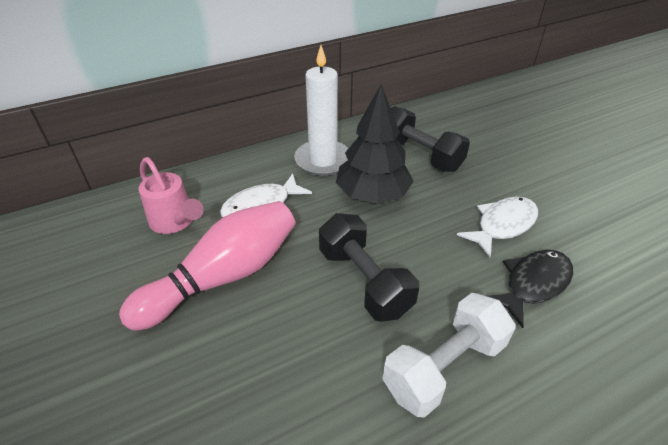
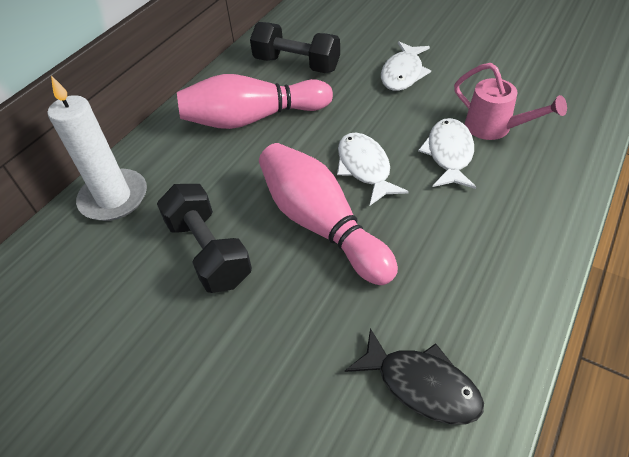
black tree: 1 -> 0
pink bowling pin: 1 -> 2
white dumbbell: 1 -> 0
white fish: 2 -> 3

